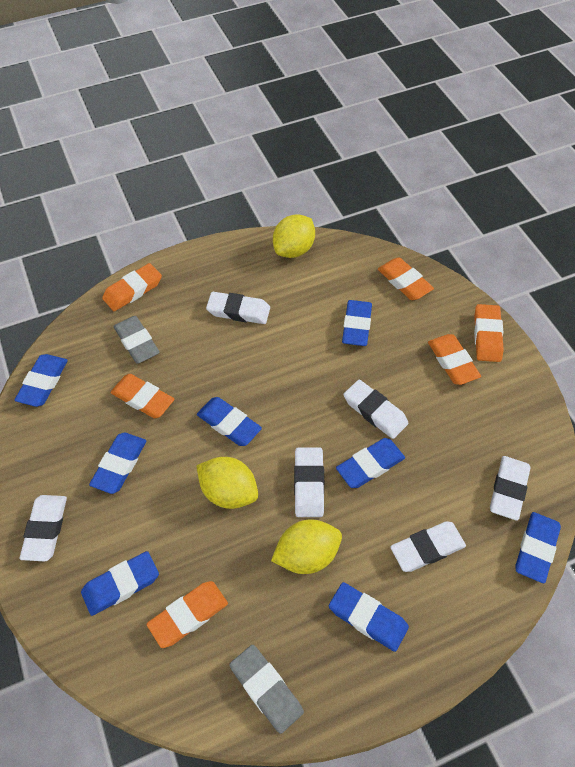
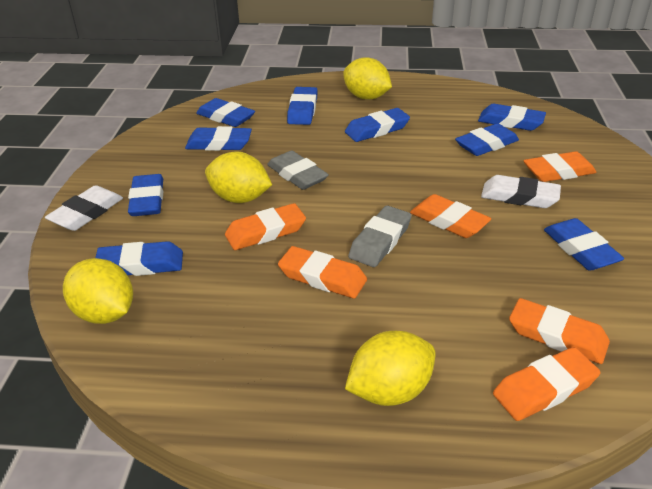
blue eraser: 8 -> 9
white eraser: 6 -> 2
yellow lemon: 3 -> 4

